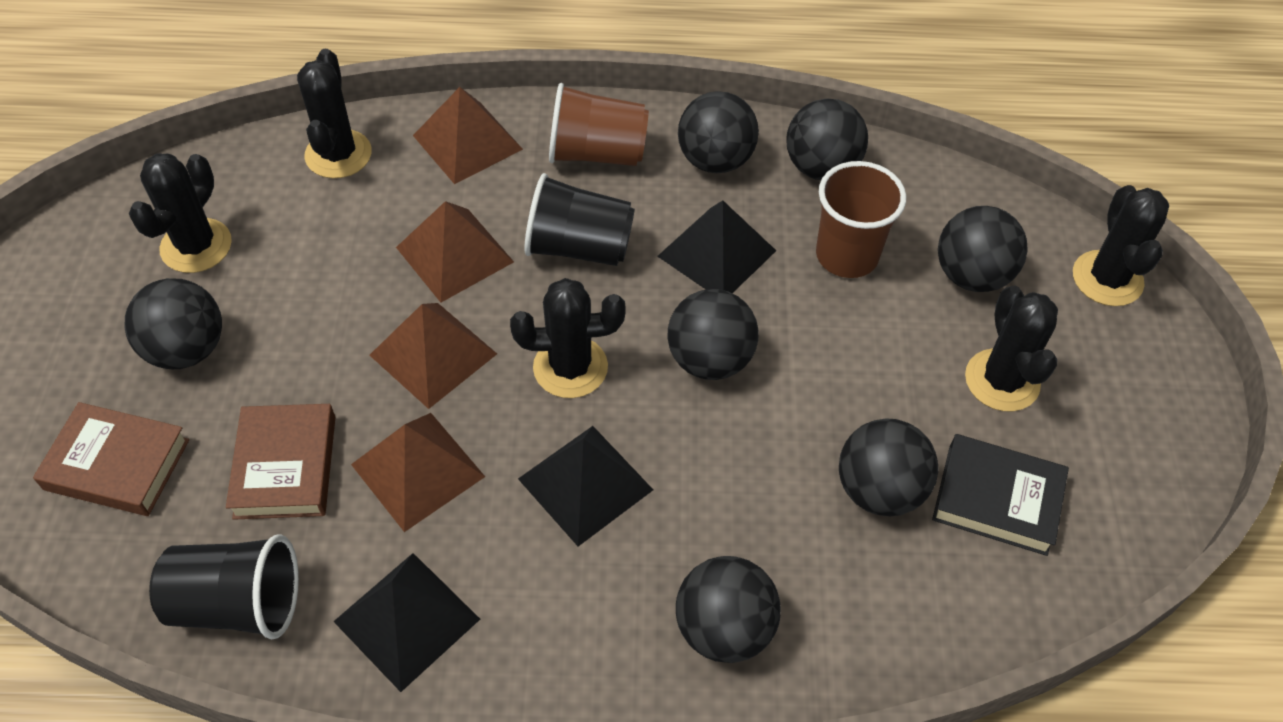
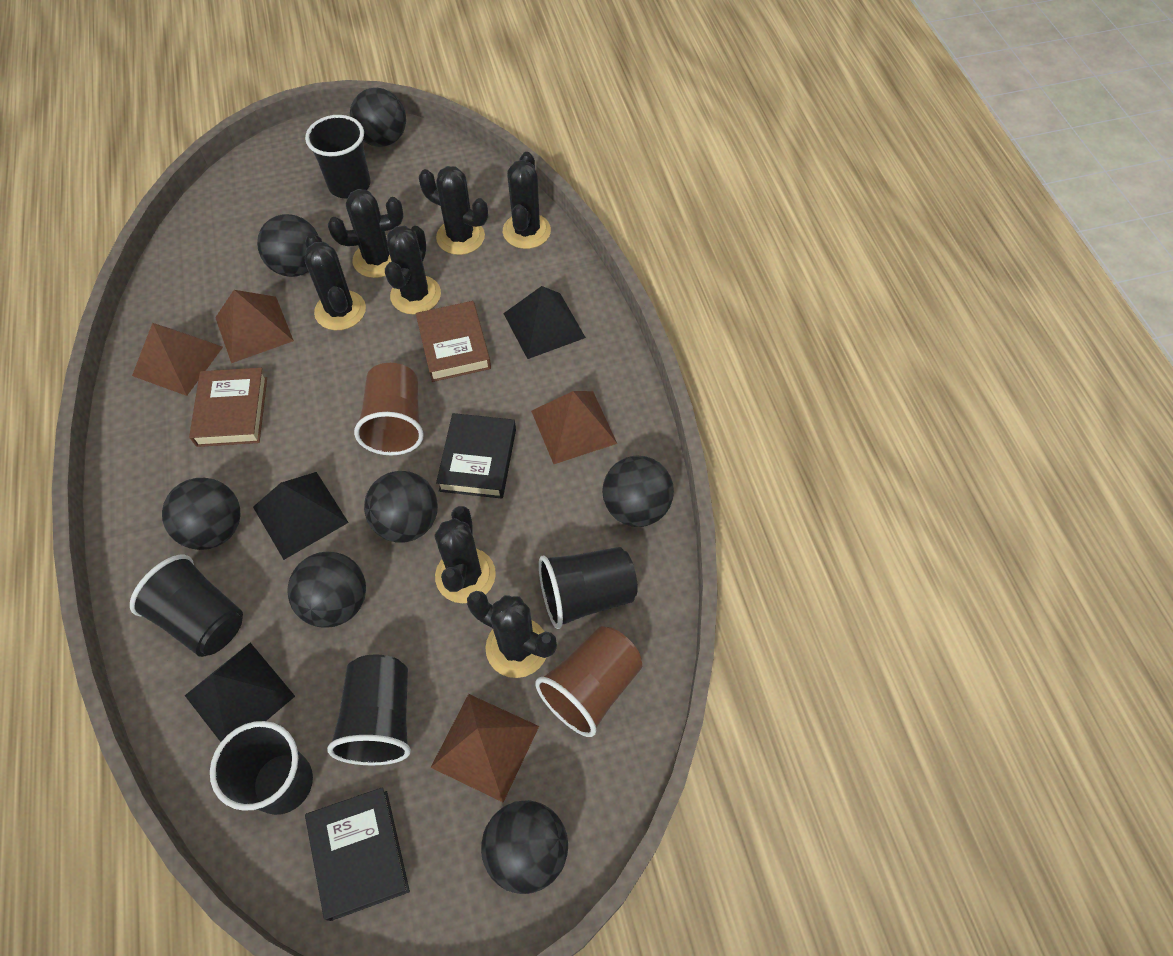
black book: 1 -> 2
black cactus: 5 -> 7
black cup: 2 -> 5

